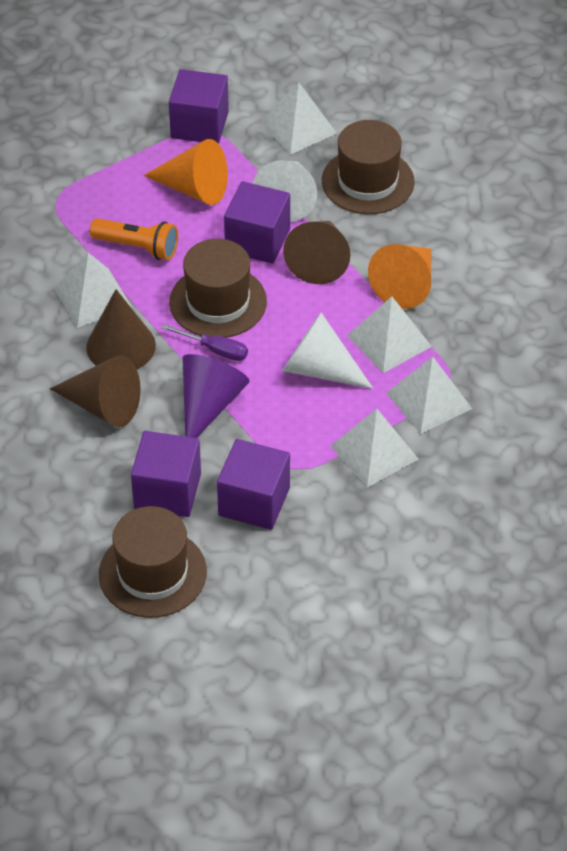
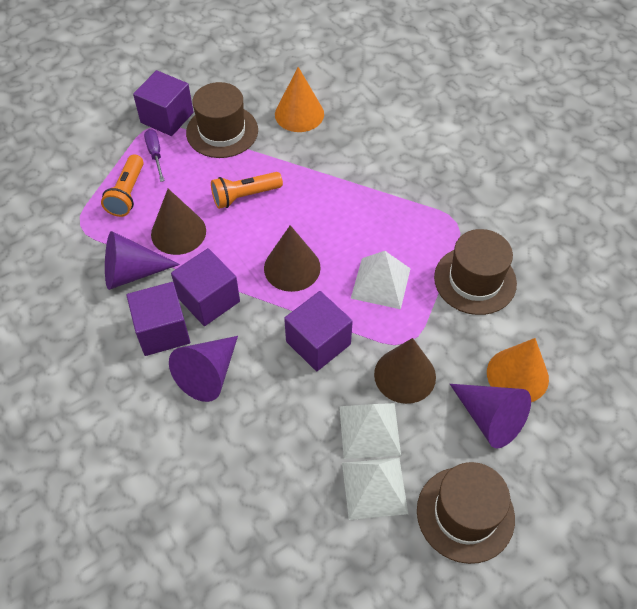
orange flashlight: 1 -> 2
purple cone: 1 -> 3
white cone: 2 -> 0
white pyramid: 5 -> 3

